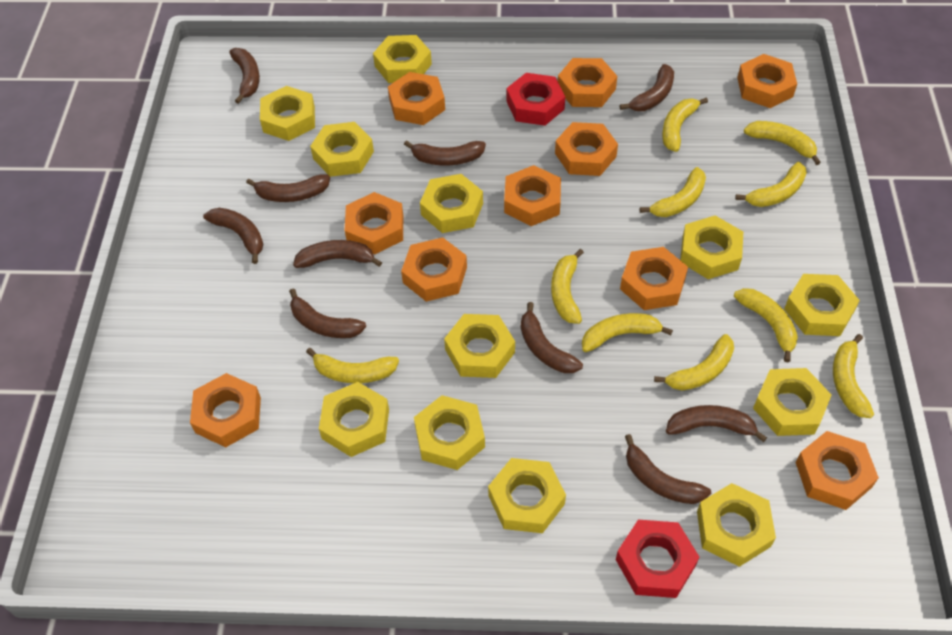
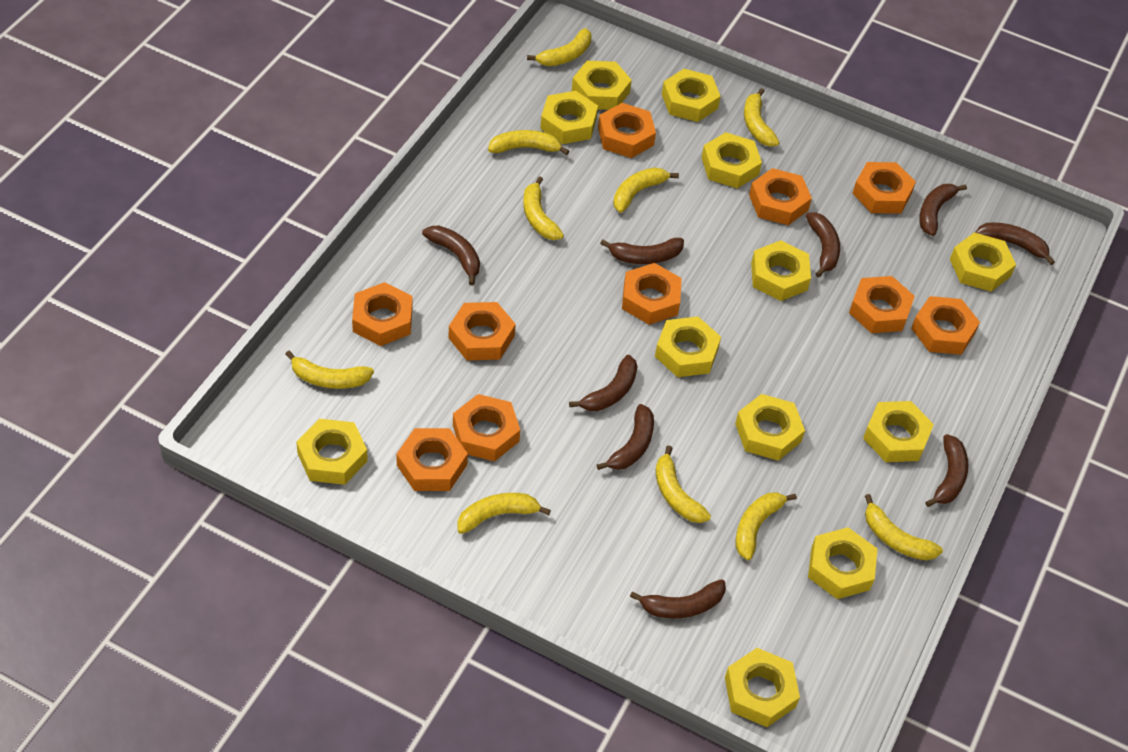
brown banana: 10 -> 9
red nut: 2 -> 0

